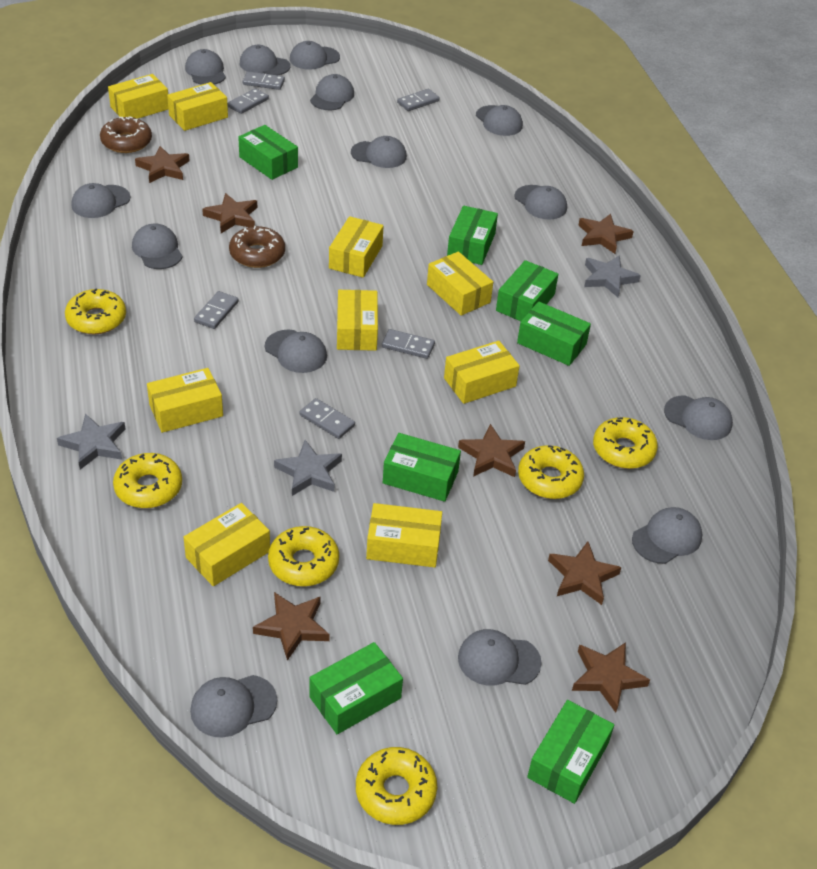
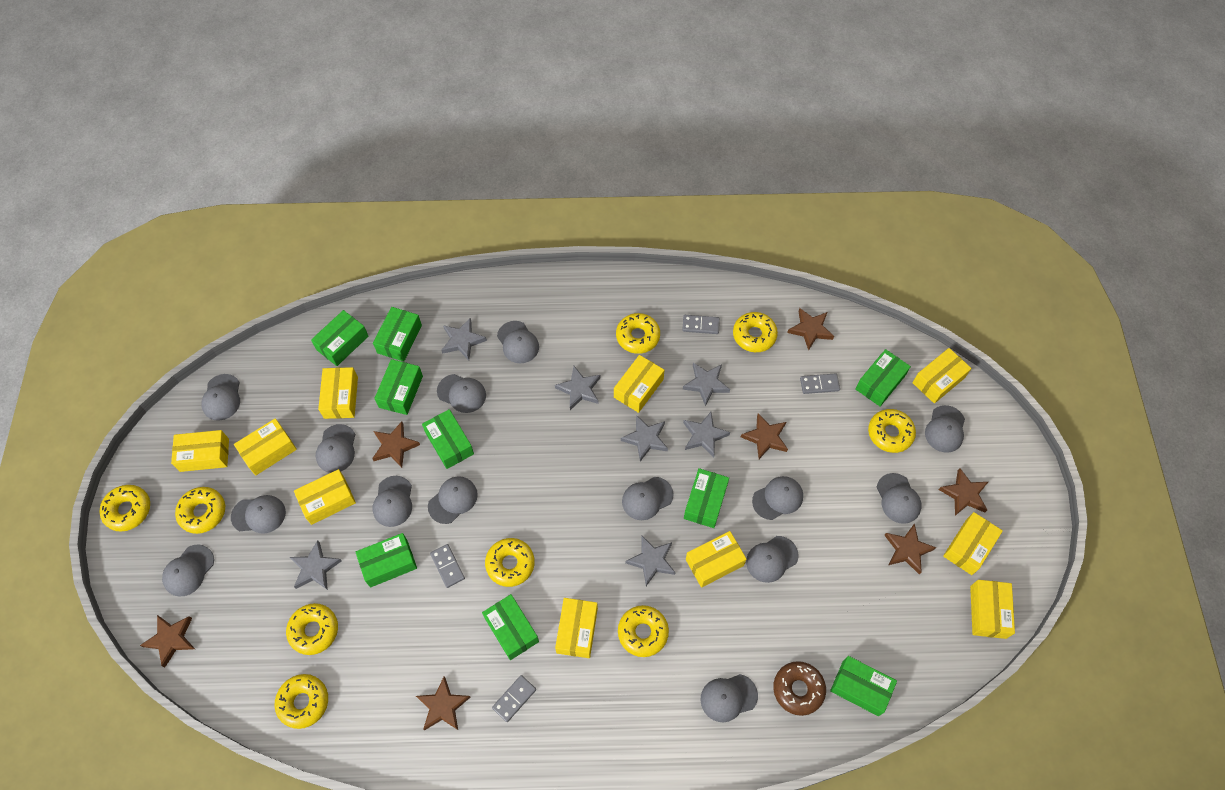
brown donut: 2 -> 1
green box: 7 -> 9
grey domino: 6 -> 4
grey star: 3 -> 7
yellow box: 9 -> 10
yellow donut: 6 -> 9

